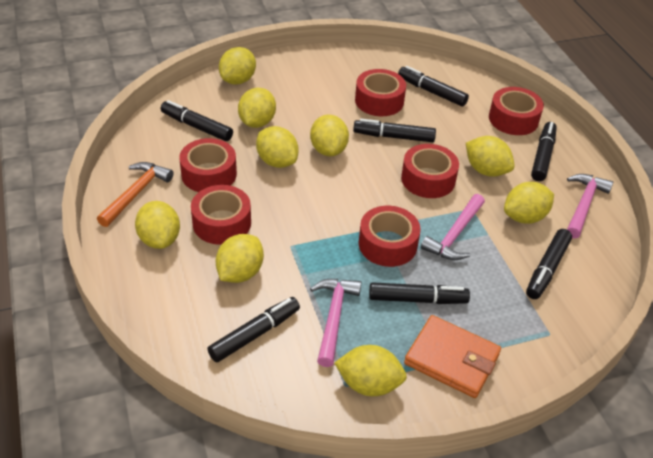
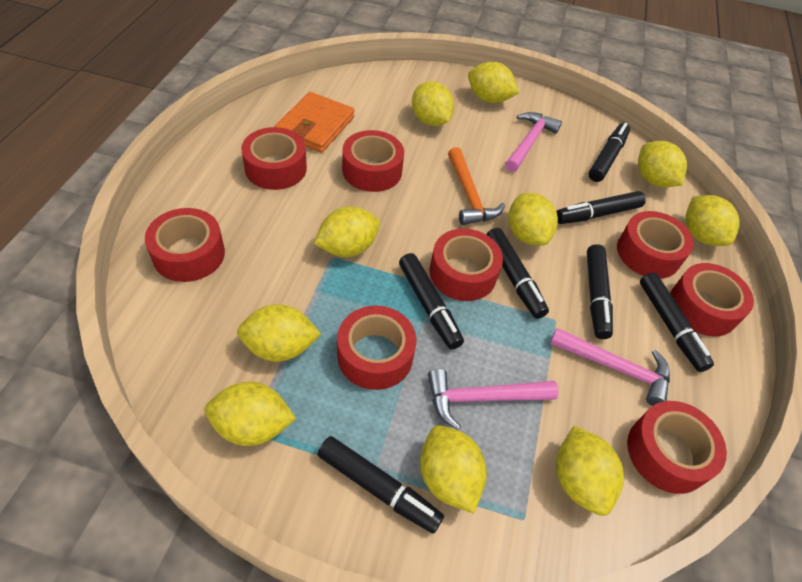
red tape: 6 -> 8
yellow lemon: 9 -> 10

